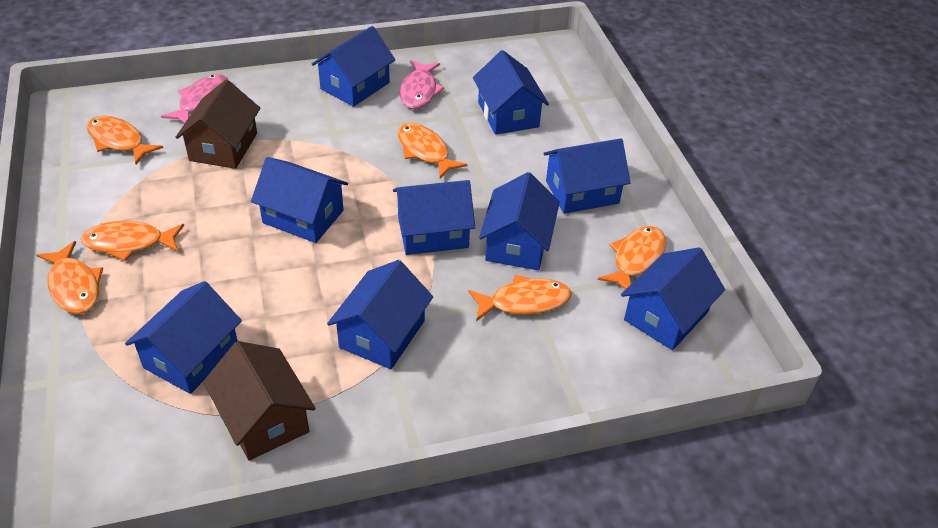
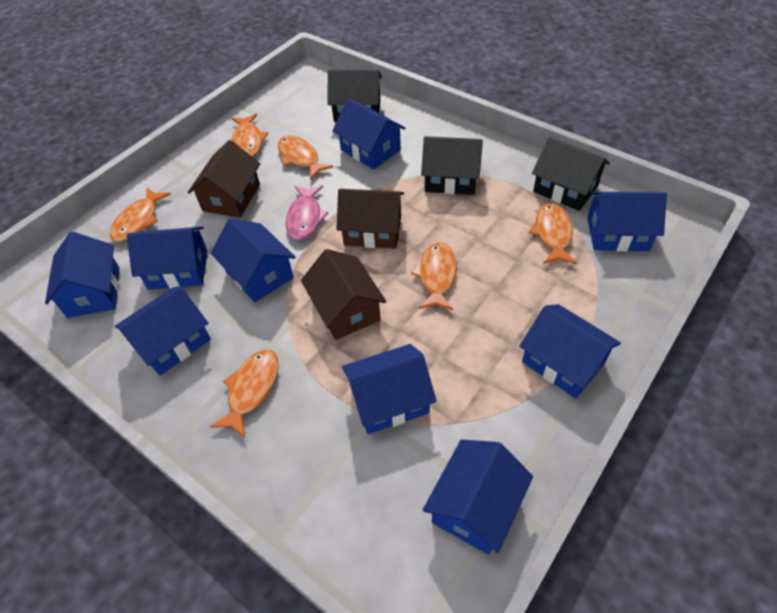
black house: 0 -> 3
brown house: 2 -> 3
pink fish: 2 -> 1

